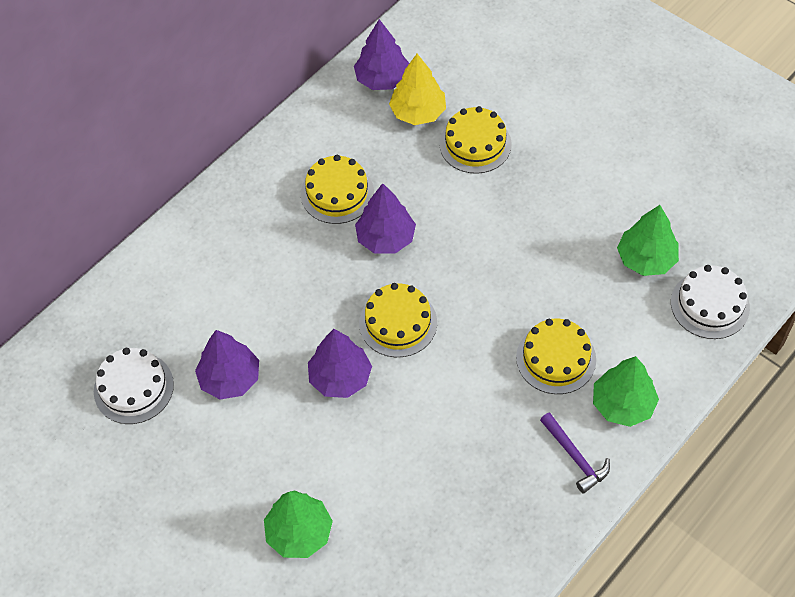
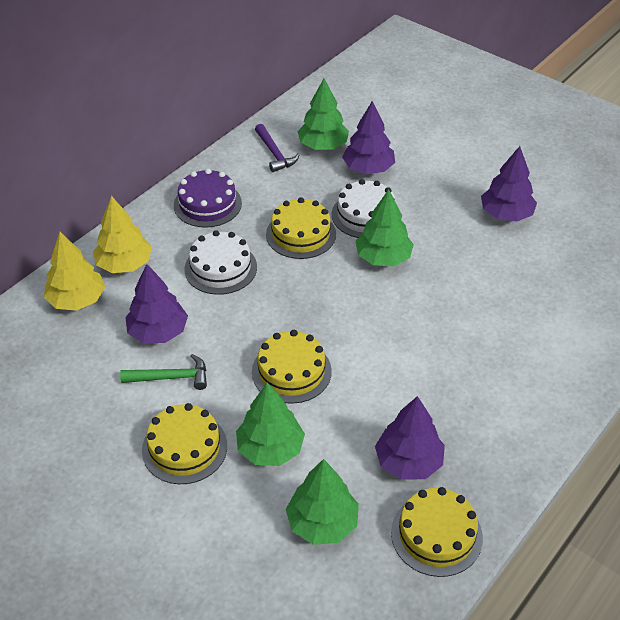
green hammer: 0 -> 1
green tree: 3 -> 4
purple cake: 0 -> 1
yellow tree: 1 -> 2

